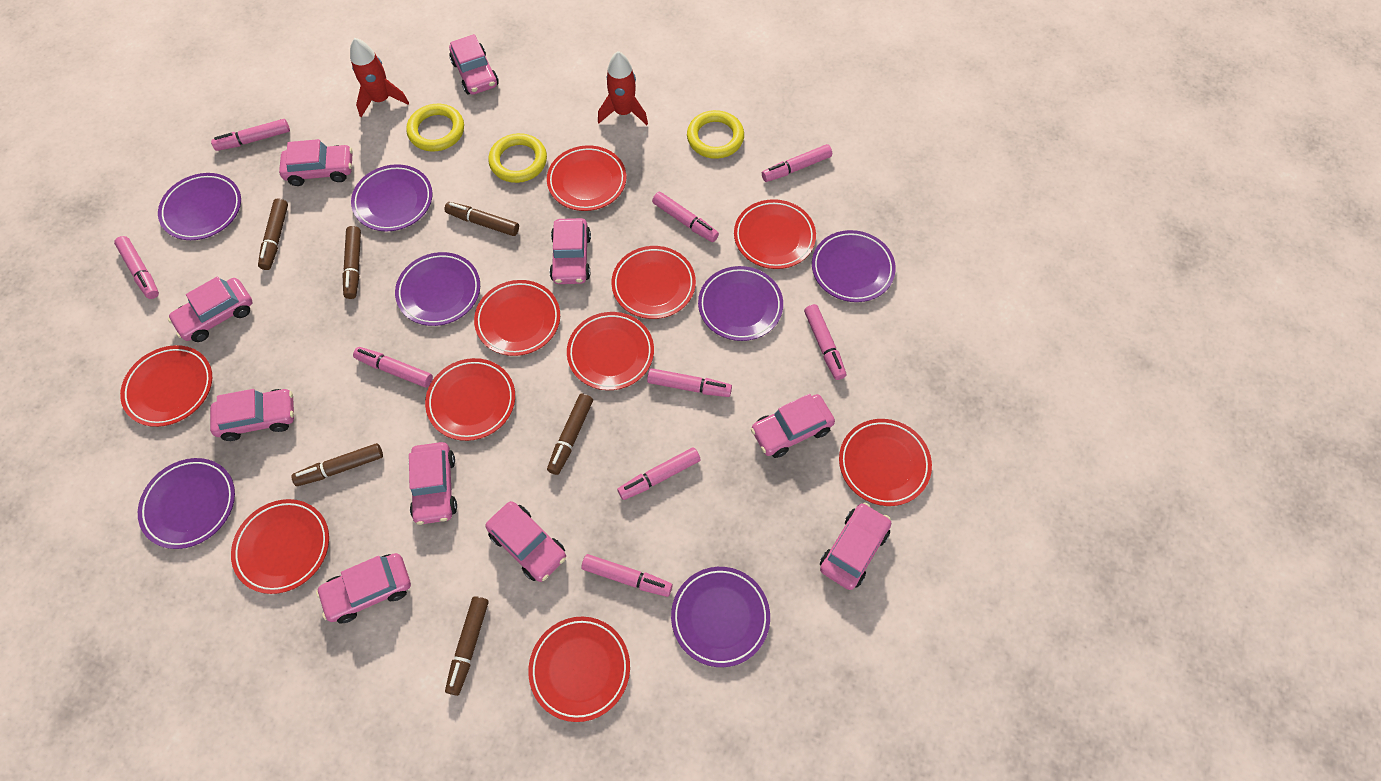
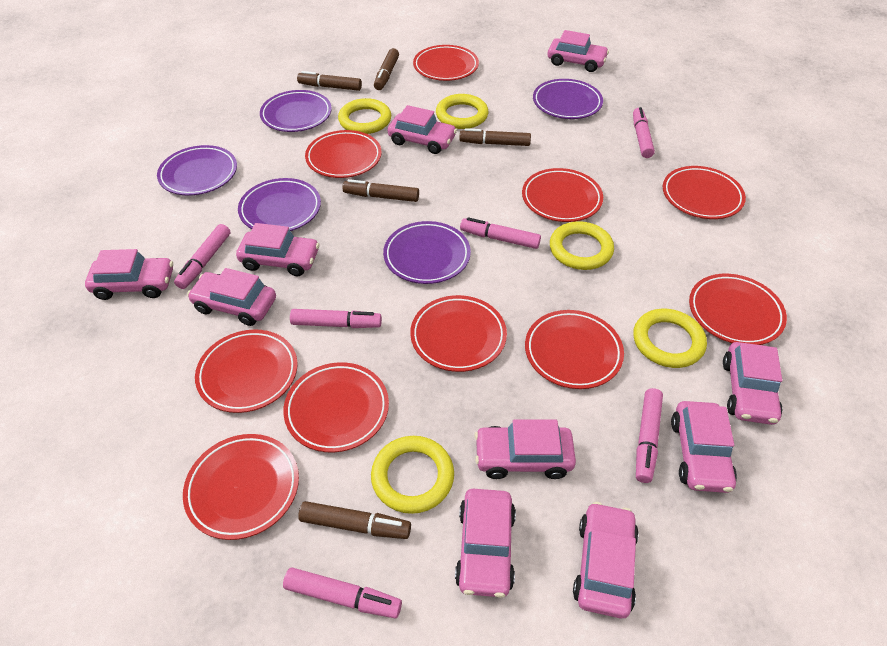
brown marker: 6 -> 5
pink marker: 9 -> 6
purple plate: 7 -> 5
red rocket: 2 -> 0
yellow ring: 3 -> 5

